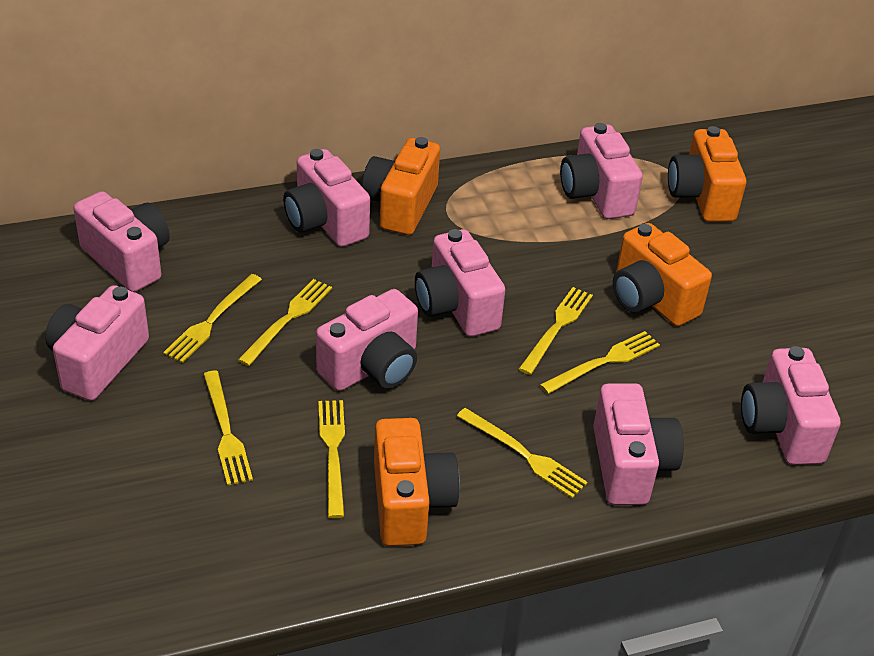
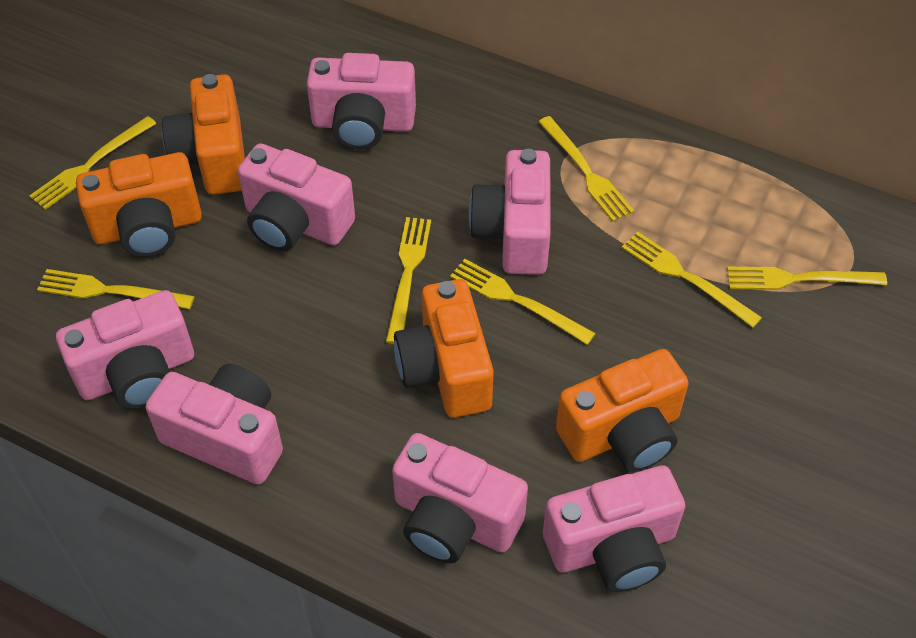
pink camera: 8 -> 7

